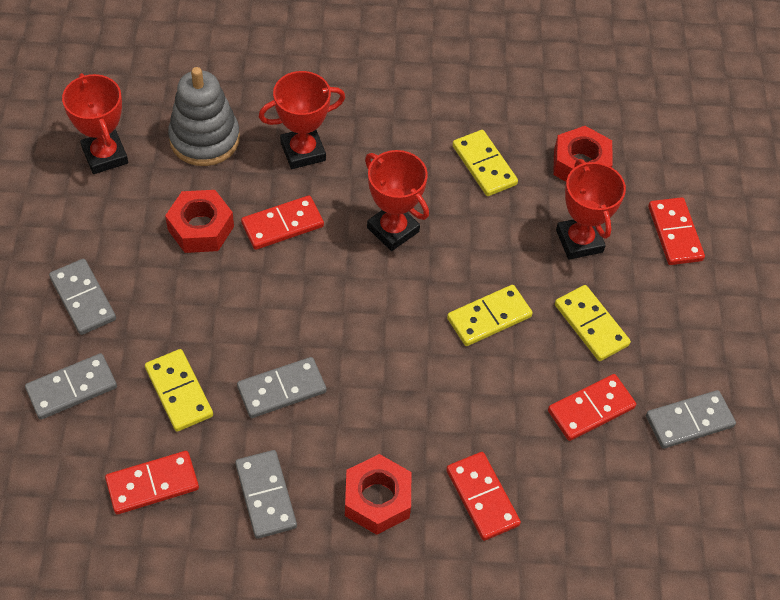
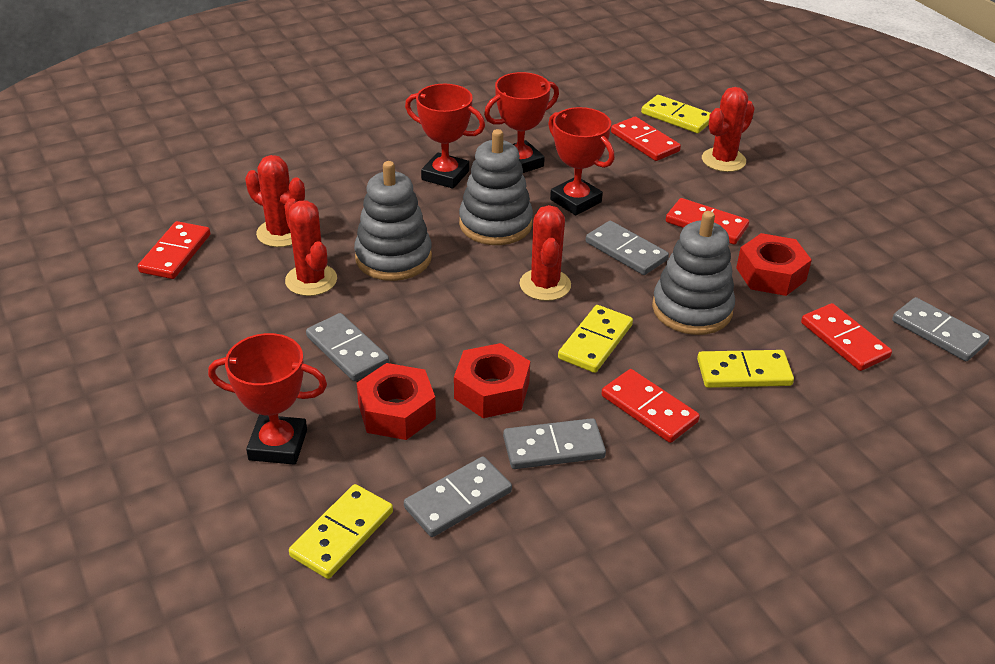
grey stacking toy: 1 -> 3
red cactus: 0 -> 4

